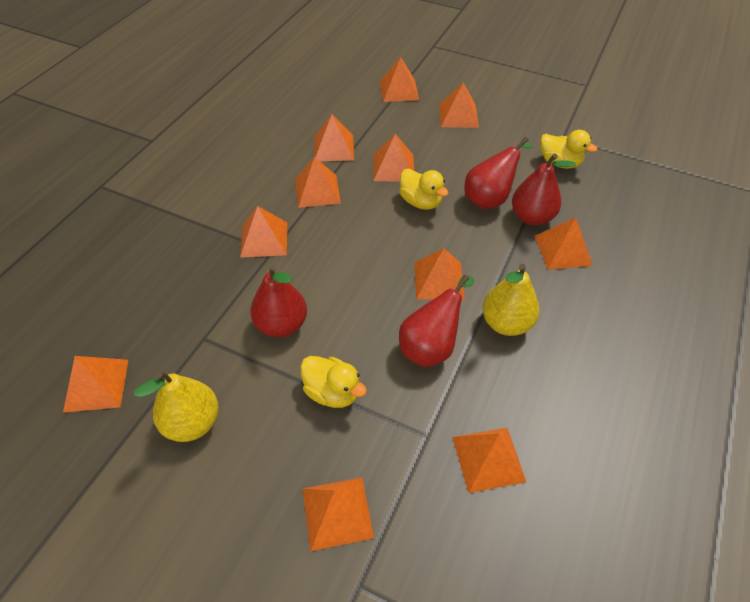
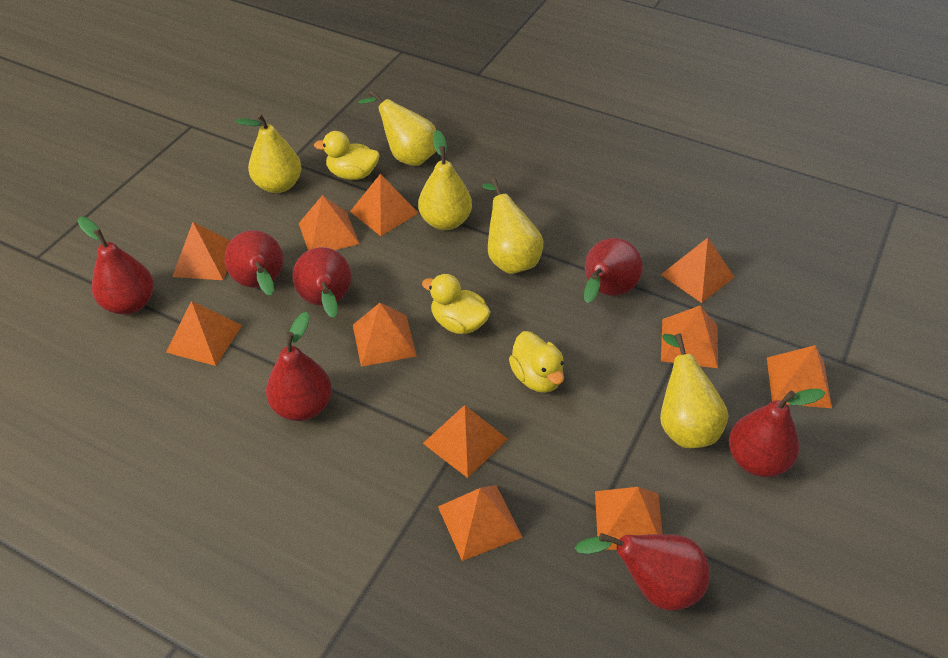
red pear: 4 -> 7
yellow pear: 2 -> 5

